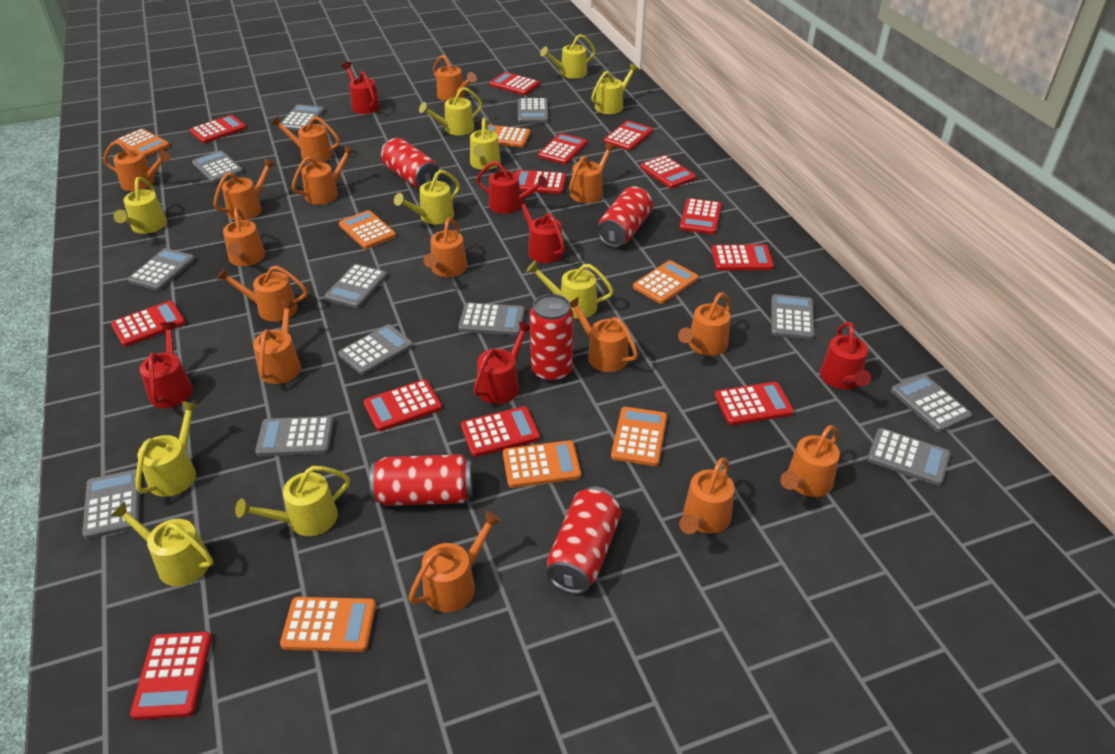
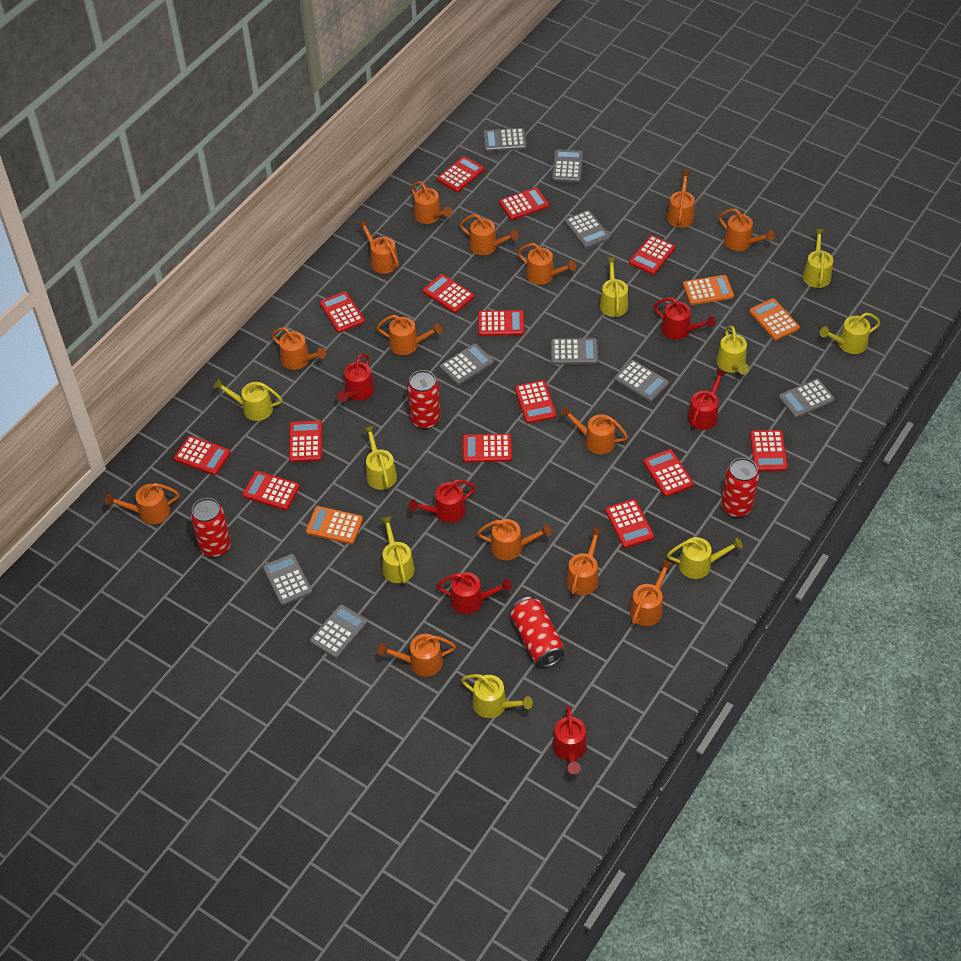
grey calculator: 12 -> 9
orange calculator: 7 -> 3
orange watering can: 15 -> 14
red calculator: 13 -> 14
red can: 5 -> 4
yellow watering can: 10 -> 9

